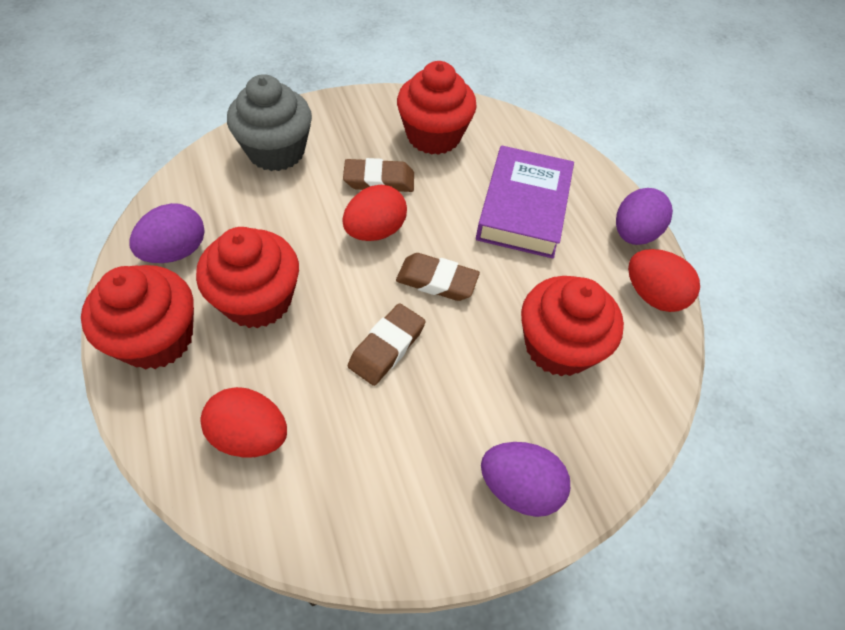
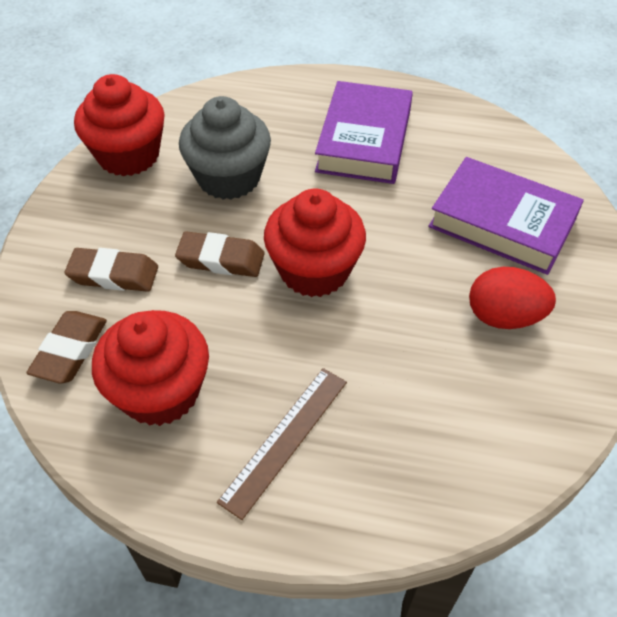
brown ruler: 0 -> 1
purple book: 1 -> 2
purple egg: 3 -> 0
red cupcake: 4 -> 3
red egg: 3 -> 1

